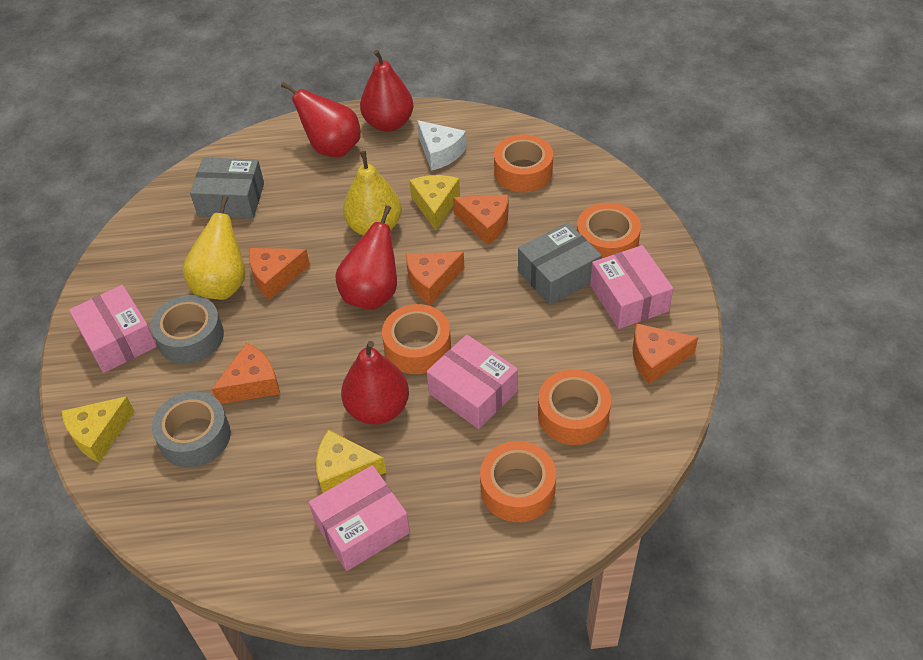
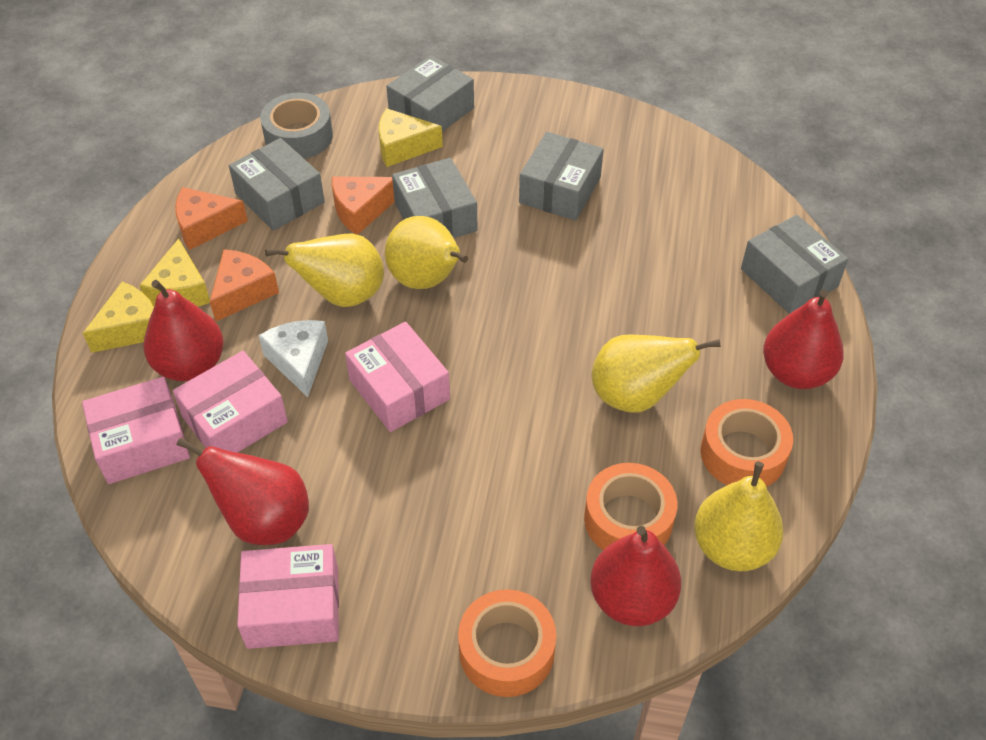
grey box: 2 -> 5
grey tape: 2 -> 1
orange cheese: 5 -> 3
orange tape: 5 -> 3
yellow pear: 2 -> 4

